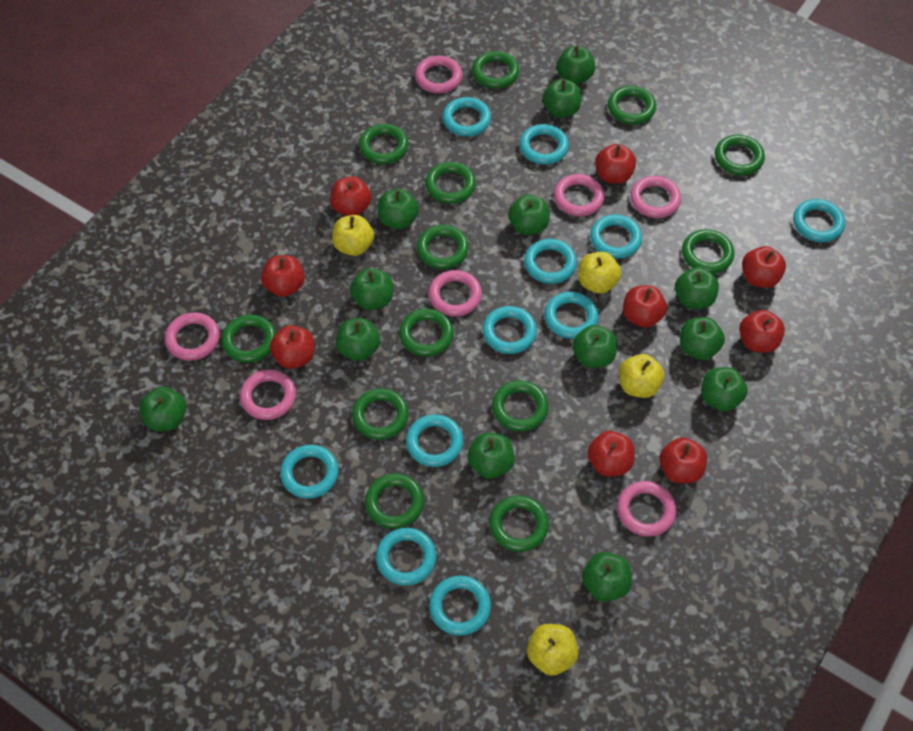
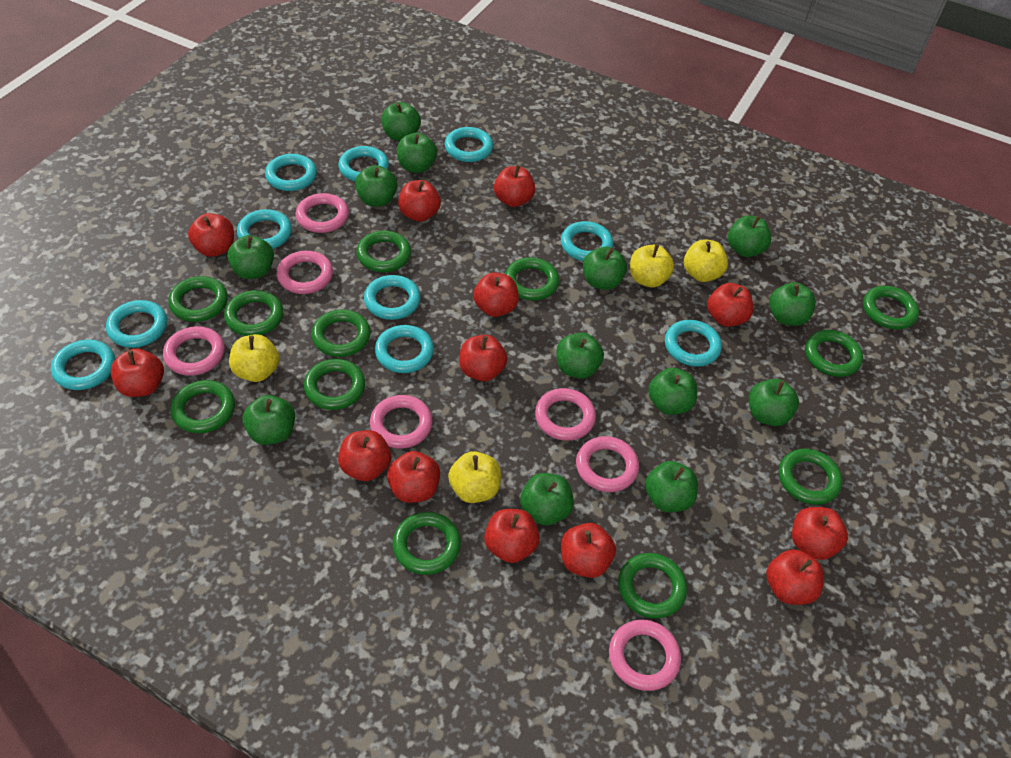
green ring: 13 -> 12
red apple: 9 -> 13
turquoise ring: 11 -> 10

